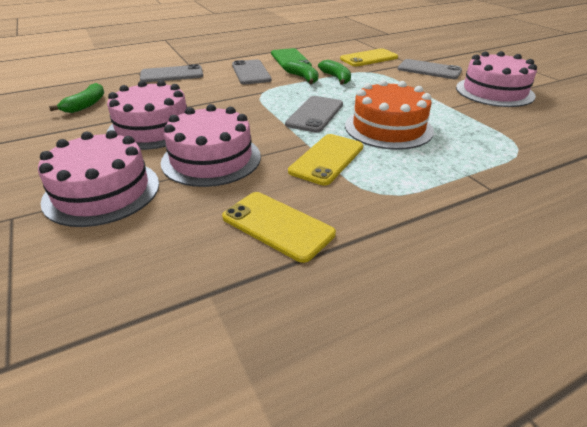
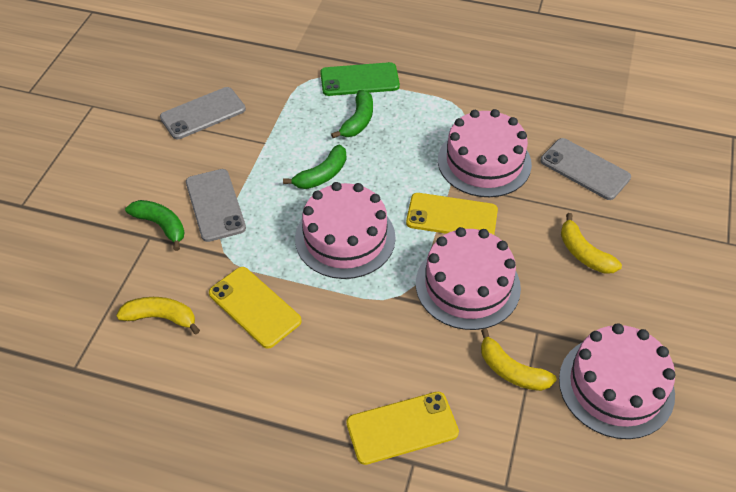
grey phone: 4 -> 3
orange cake: 1 -> 0
yellow banana: 0 -> 3

